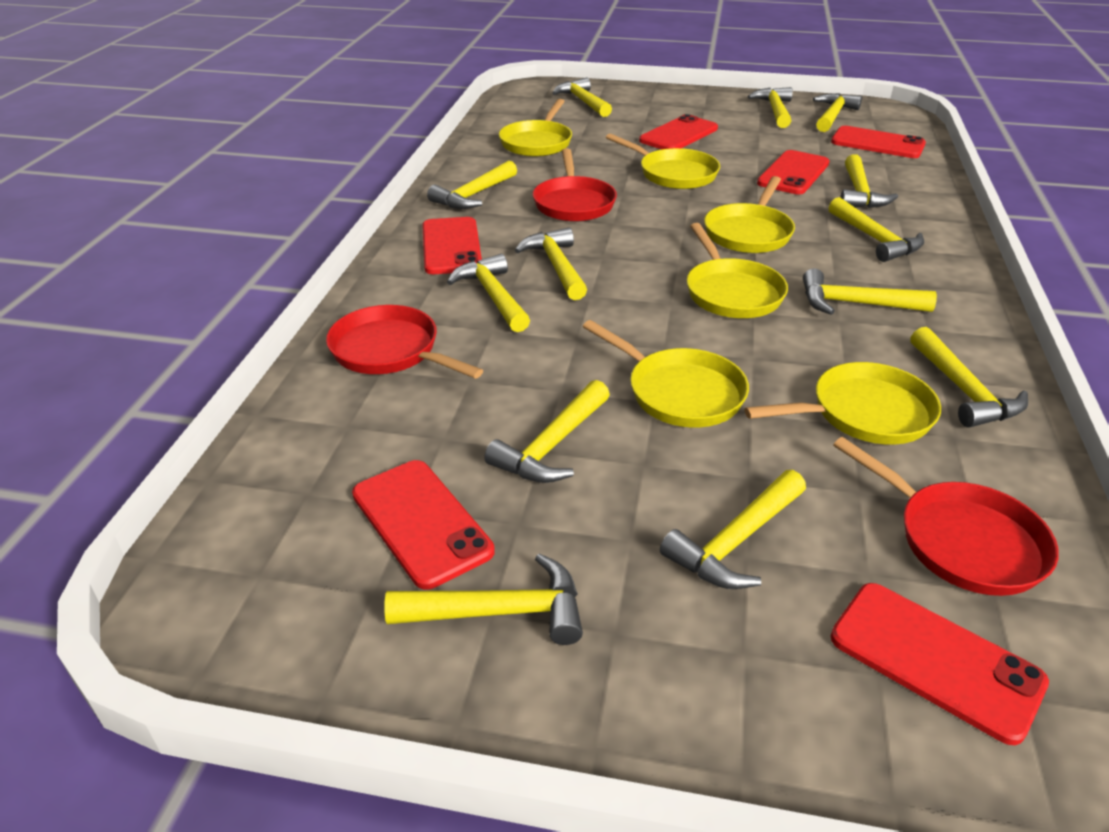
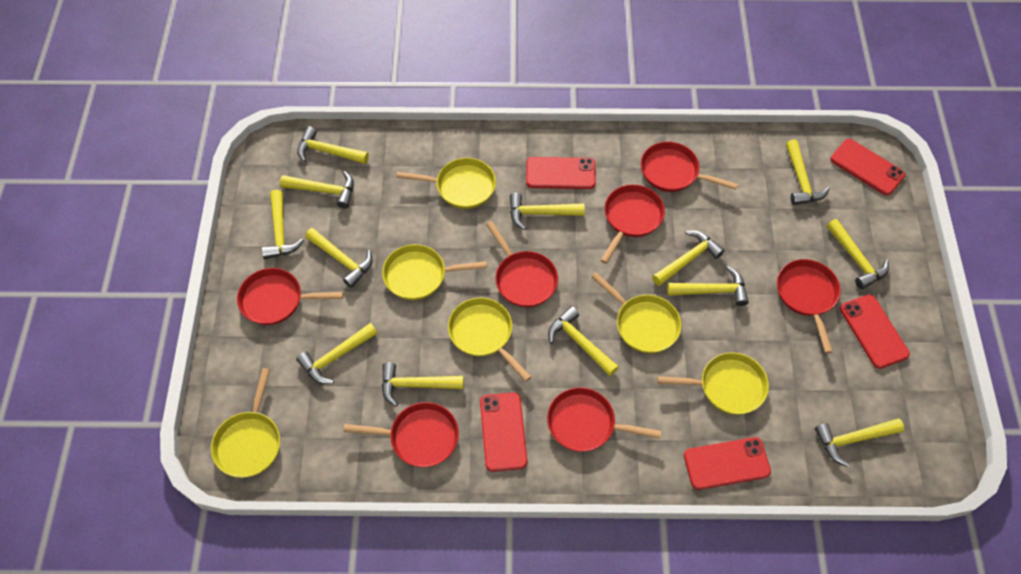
red pan: 3 -> 7
red phone: 6 -> 5

